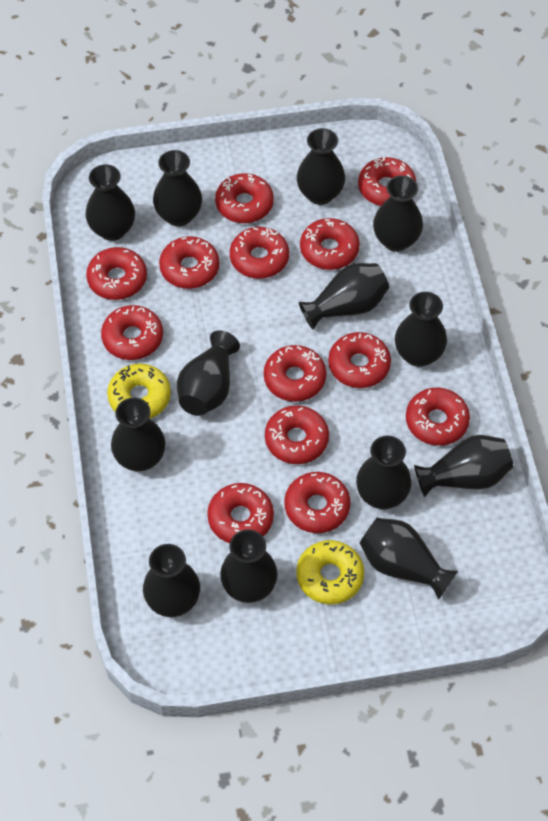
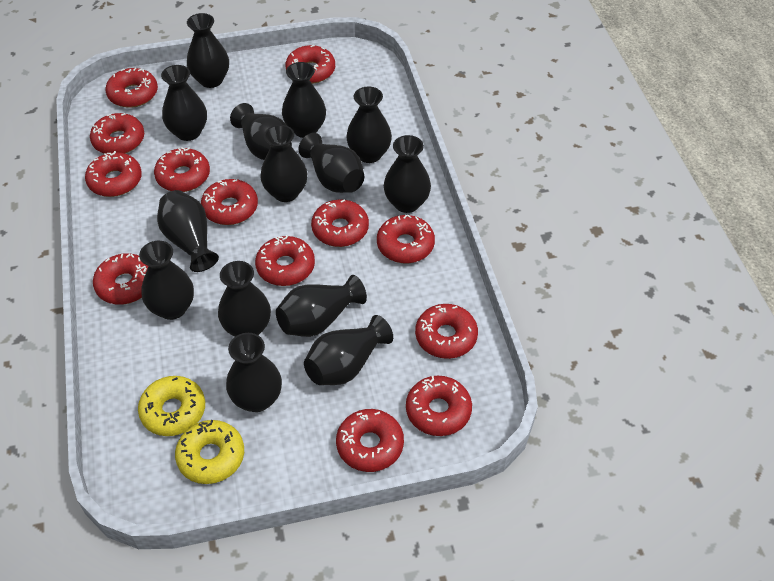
black vase: 13 -> 14

